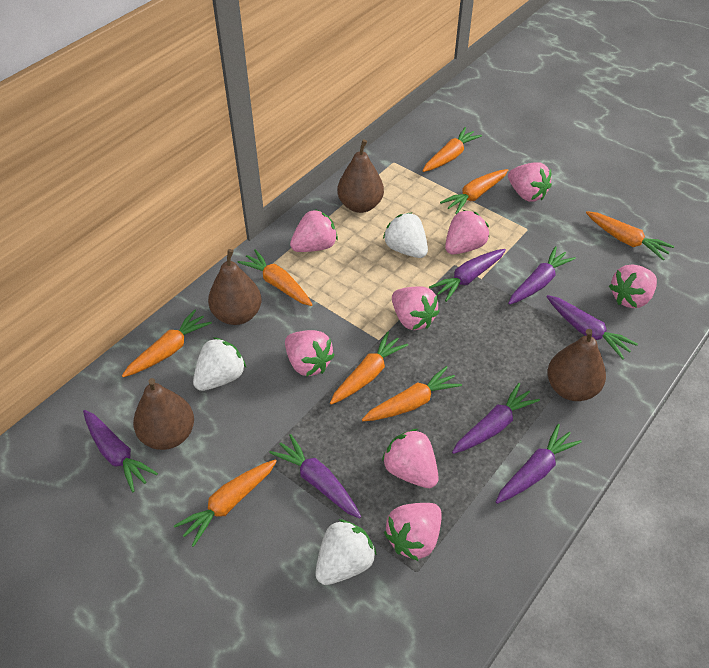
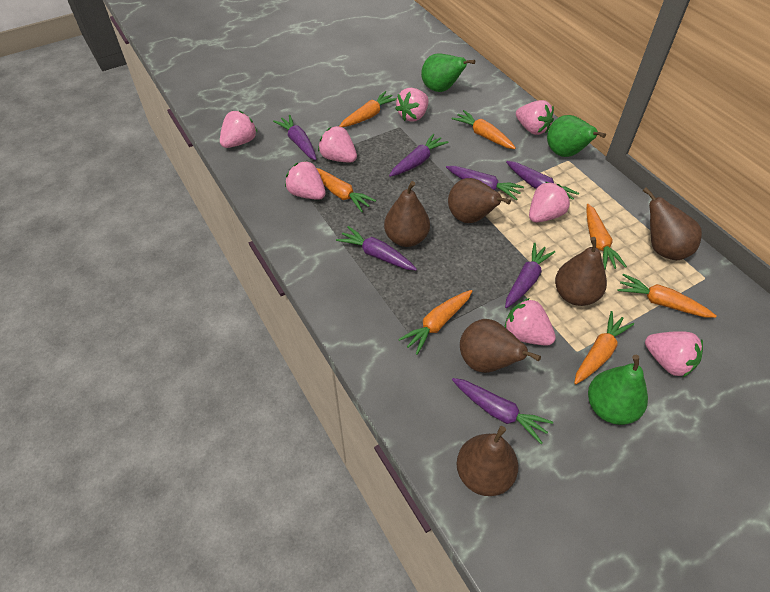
brown pear: 4 -> 6
green pear: 0 -> 3
orange carrot: 8 -> 7
white strawberry: 3 -> 0

